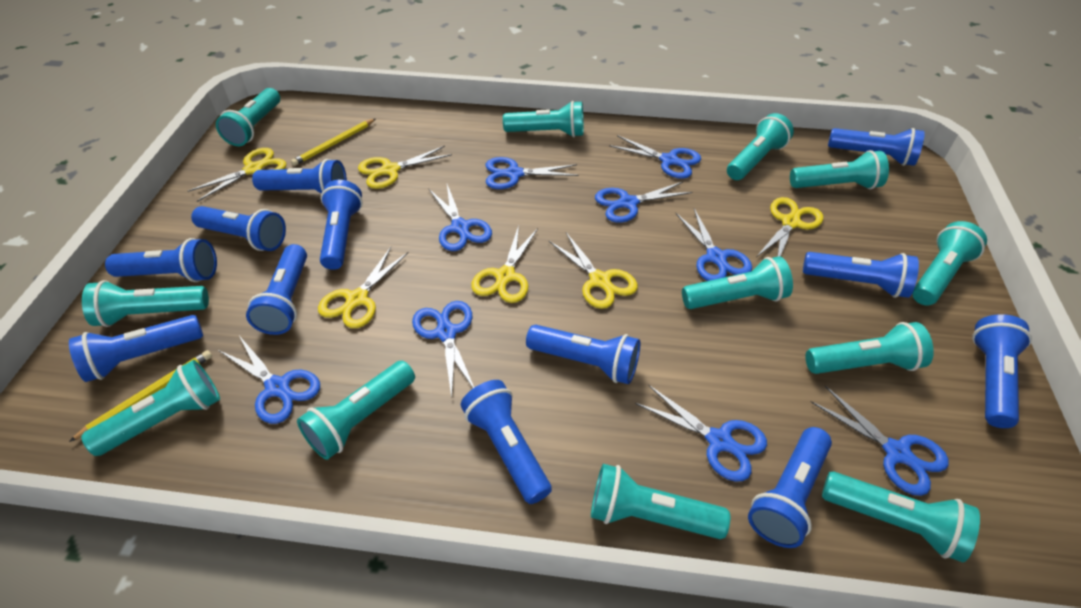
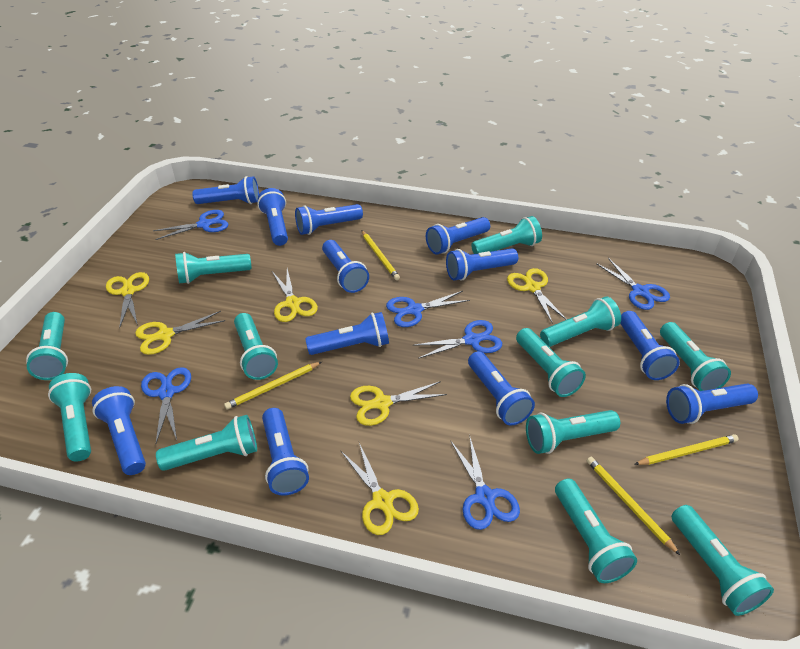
blue scissors: 9 -> 6
yellow pencil: 2 -> 4

